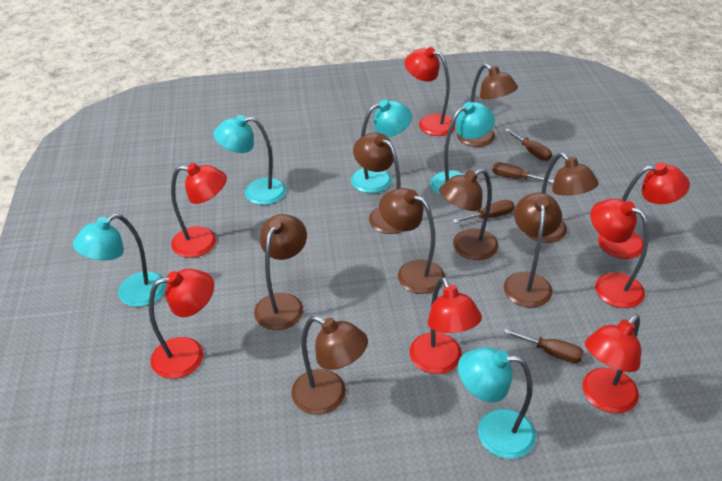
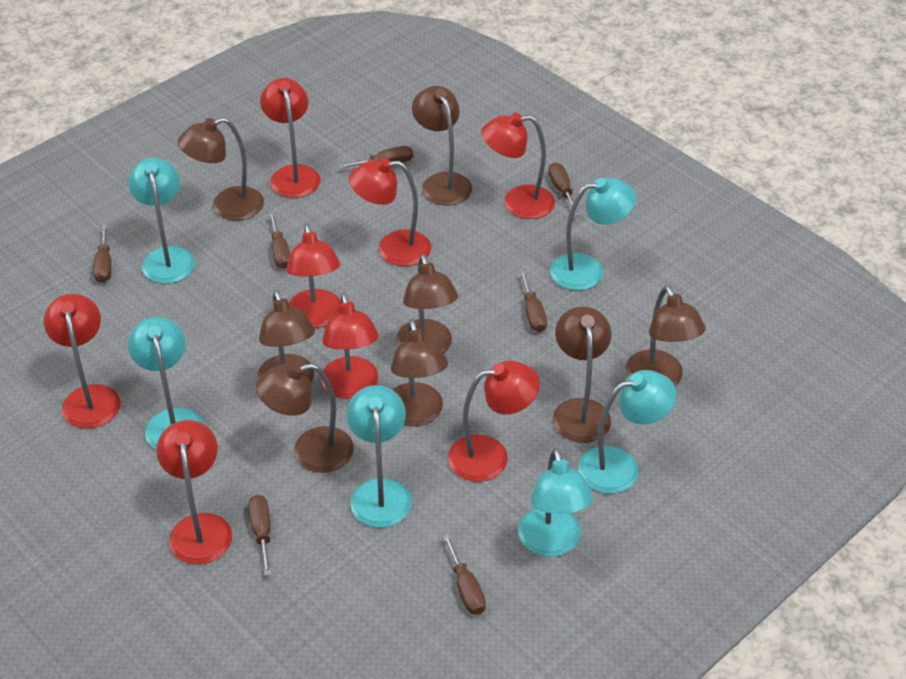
brown screwdriver: 4 -> 7
red lamp: 7 -> 8
turquoise lamp: 5 -> 6

